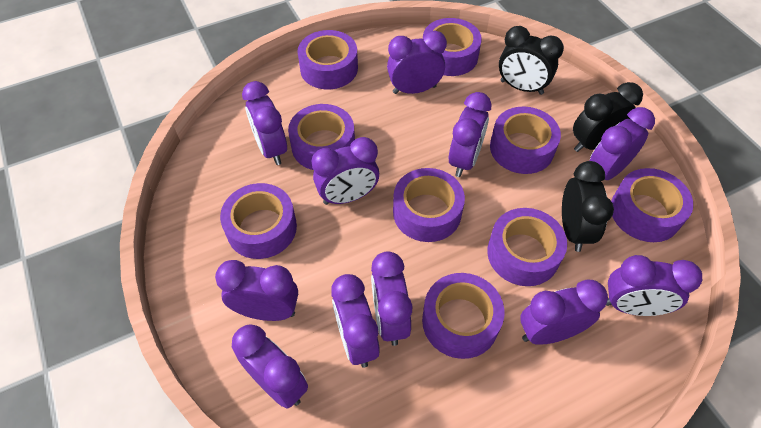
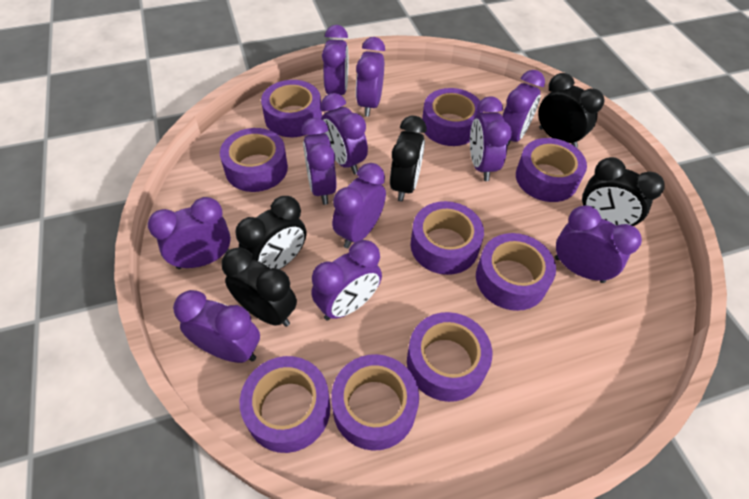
black clock: 3 -> 5

